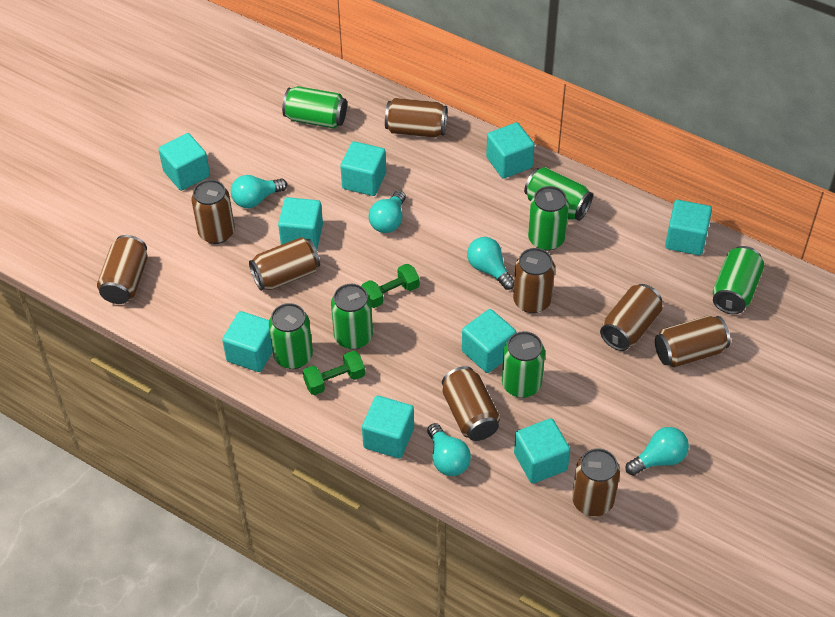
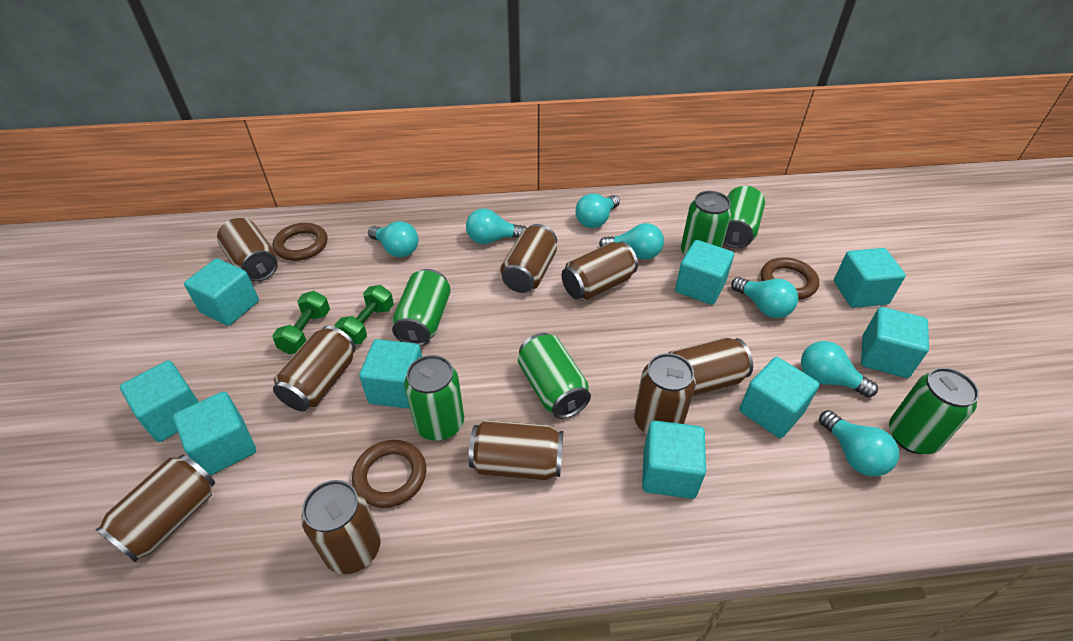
brown ring: 0 -> 3
green can: 7 -> 6
turquoise light bulb: 5 -> 7

